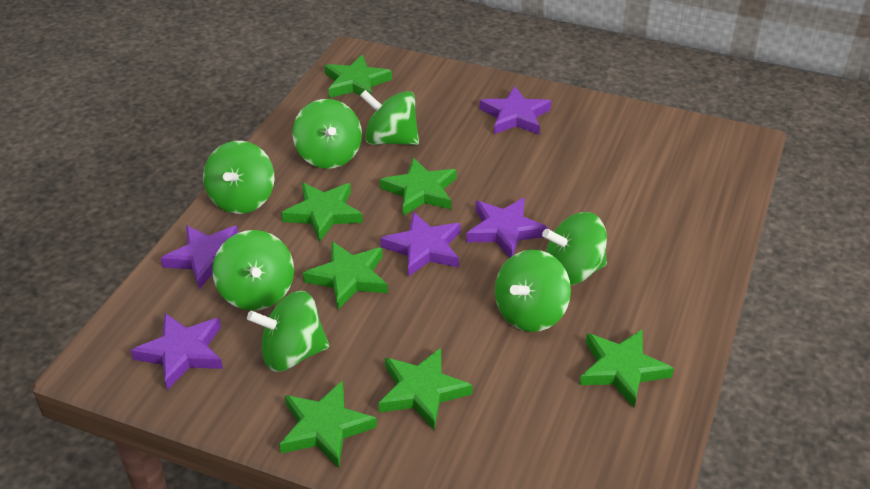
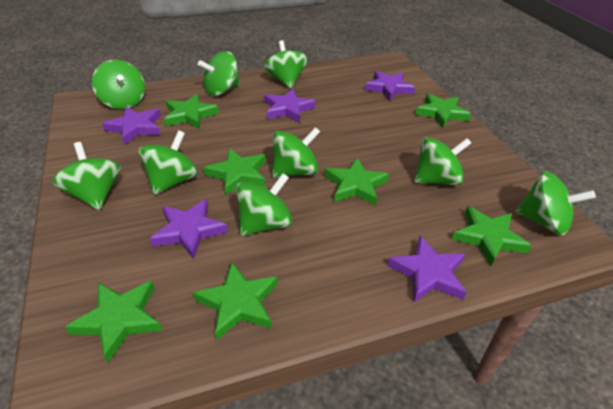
green spinning top: 7 -> 9

